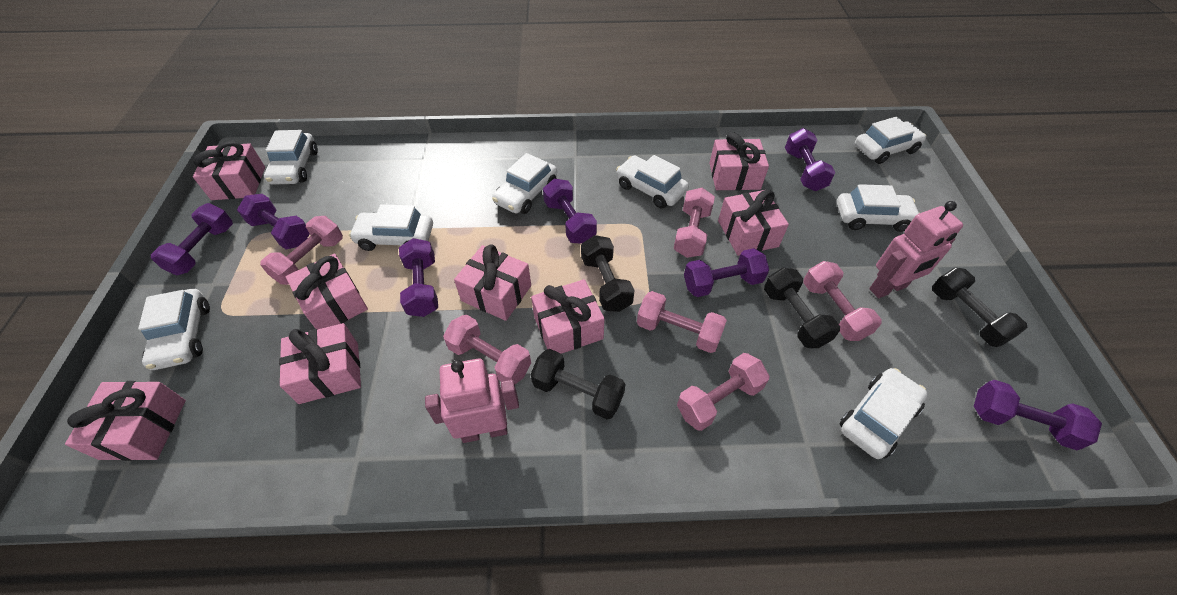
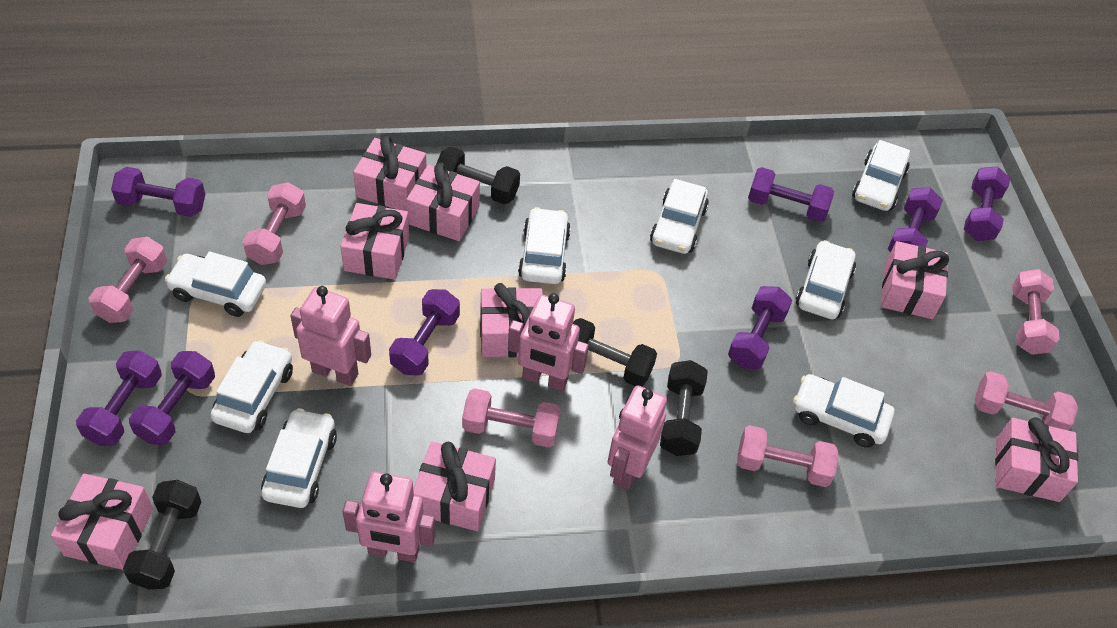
pink robot: 2 -> 4
purple dumbbell: 7 -> 8

